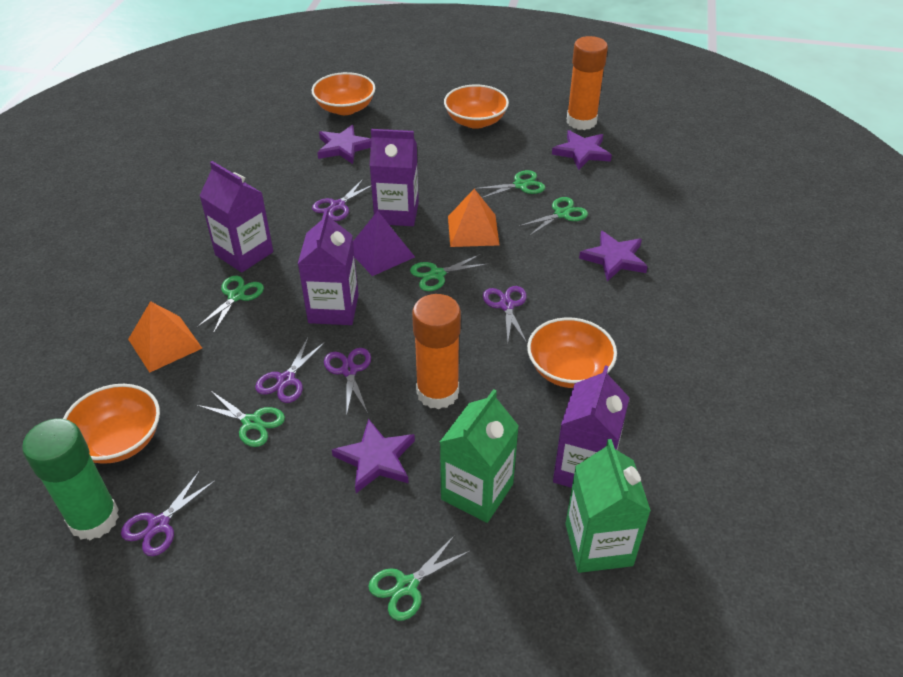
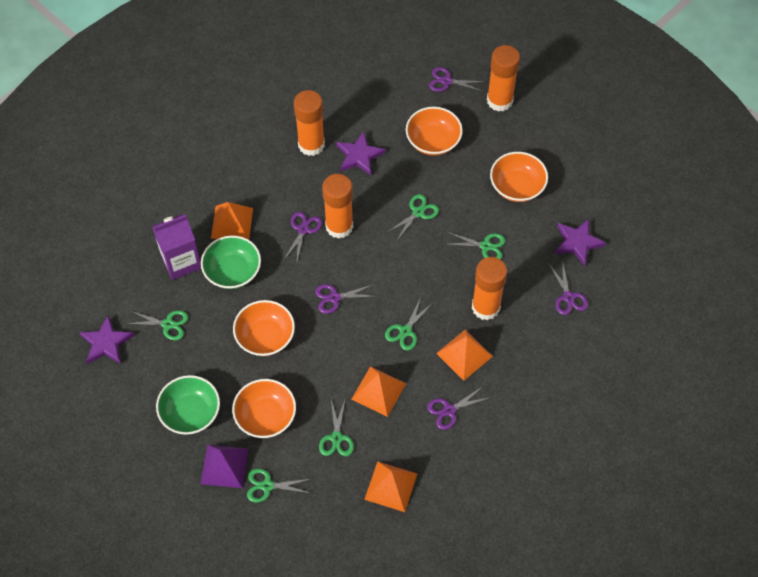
green bowl: 0 -> 2
green carton: 2 -> 0
green glue stick: 1 -> 0
orange glue stick: 2 -> 4
orange pyramid: 2 -> 4
purple carton: 4 -> 1
purple star: 4 -> 3

